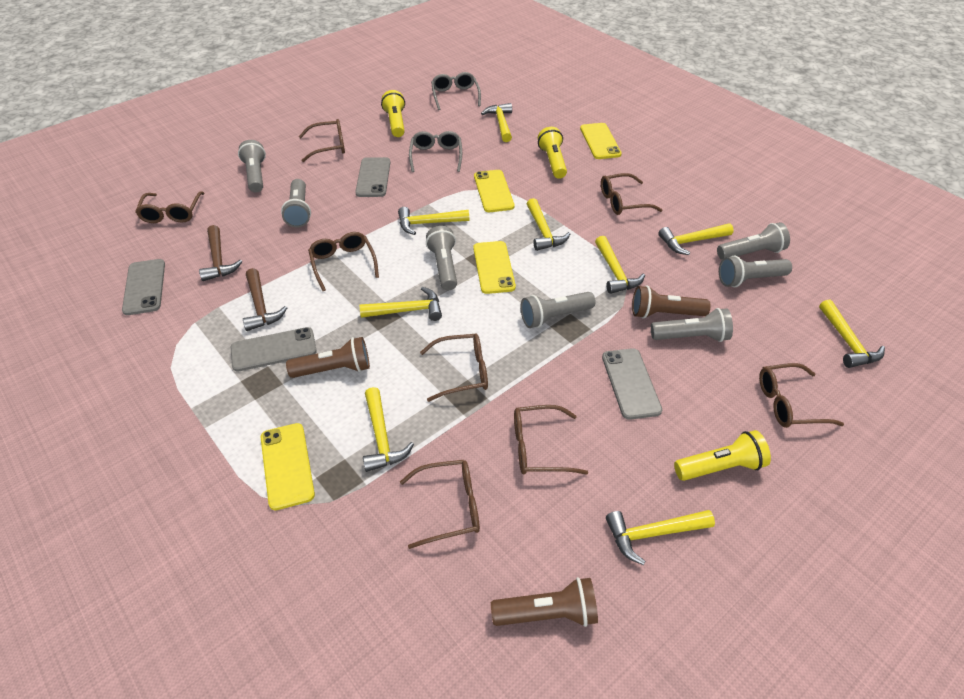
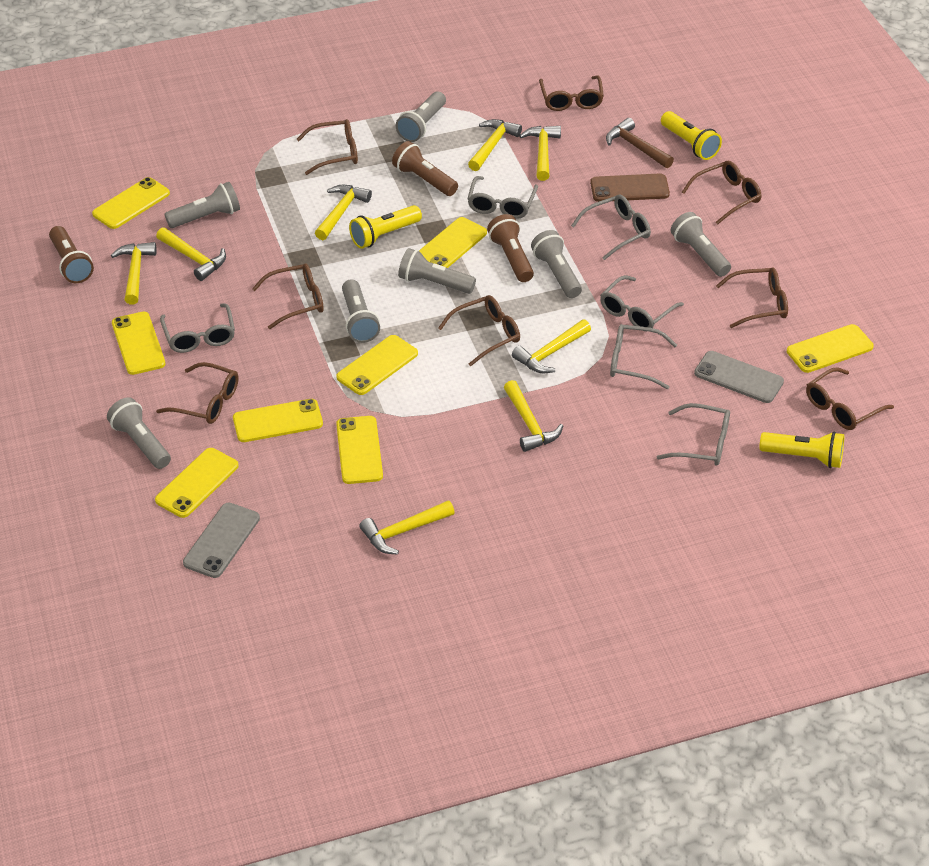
brown hammer: 2 -> 1
brown phone: 0 -> 1
grey glasses: 2 -> 6
grey phone: 4 -> 2
yellow hammer: 9 -> 8
yellow phone: 4 -> 8

